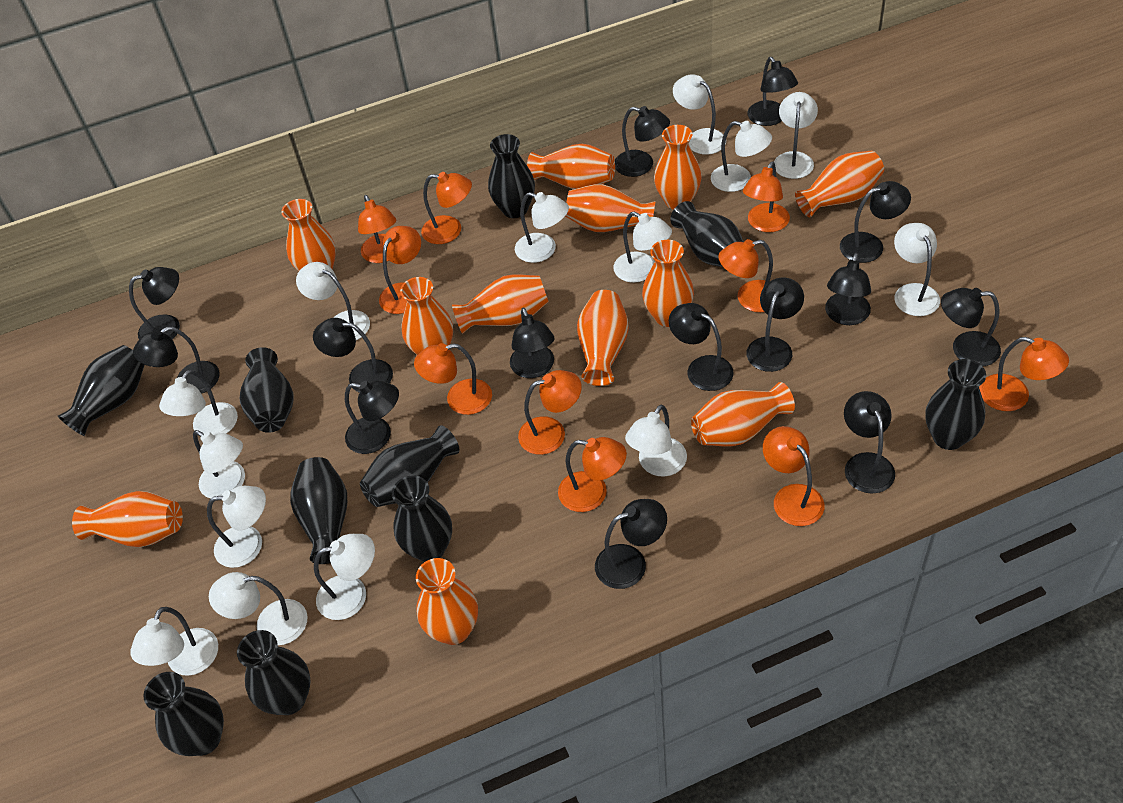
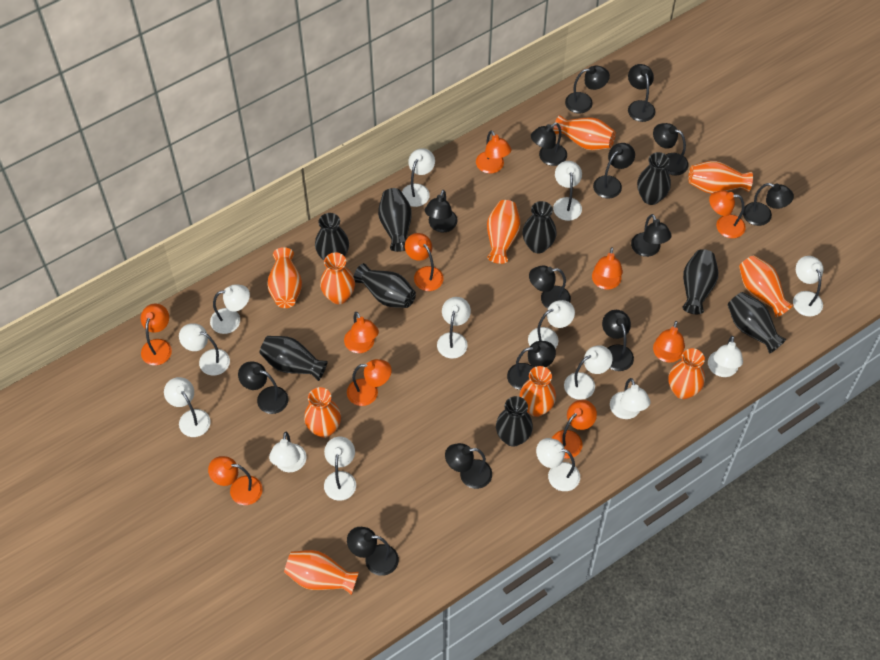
black vase: 10 -> 9
orange vase: 12 -> 10

